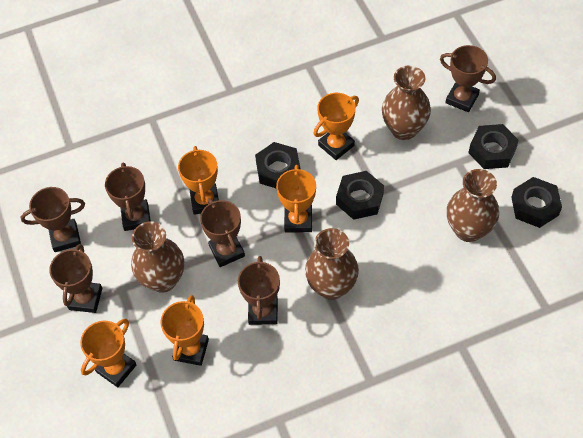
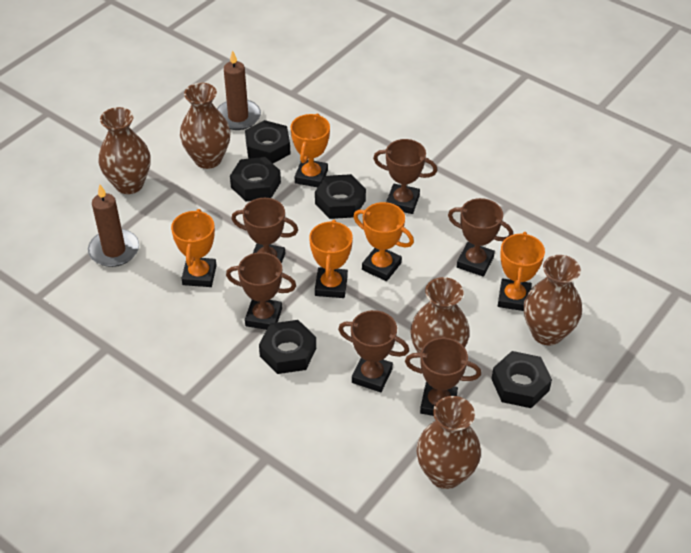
black nut: 4 -> 5
brown candle: 0 -> 2
brown vase: 4 -> 5

